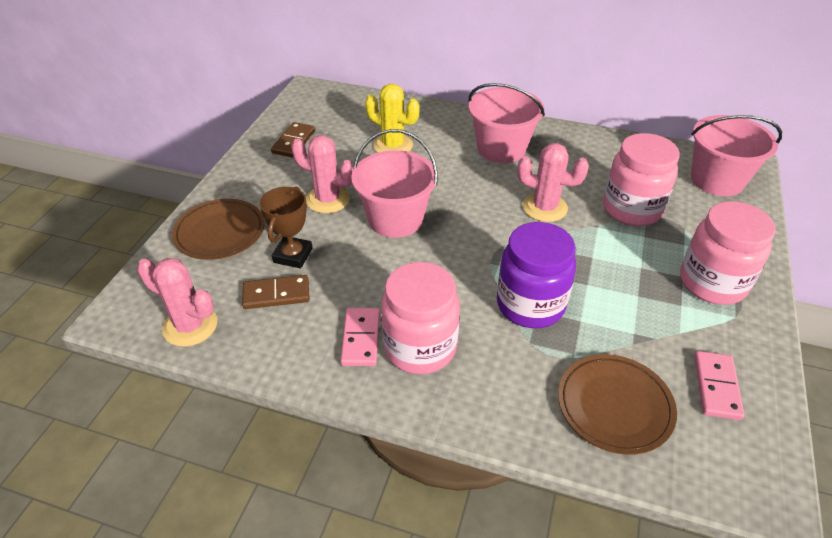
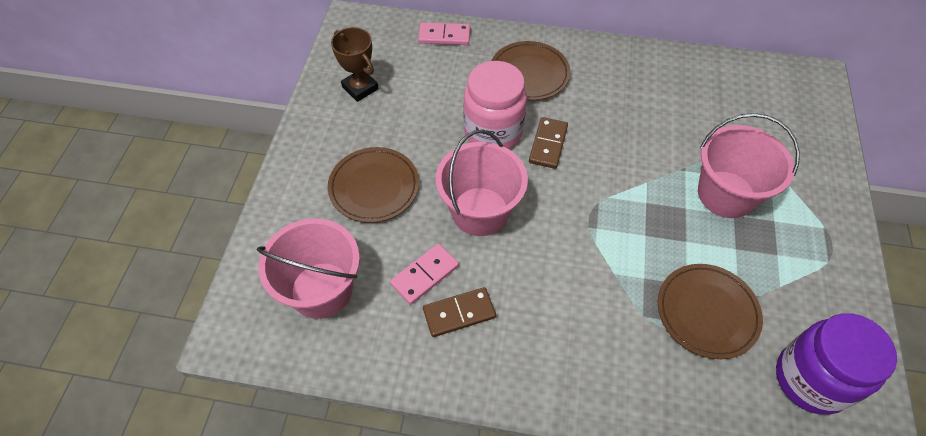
brown plate: 2 -> 3
pink cactus: 3 -> 0
pink jar: 3 -> 1
yellow cactus: 1 -> 0

